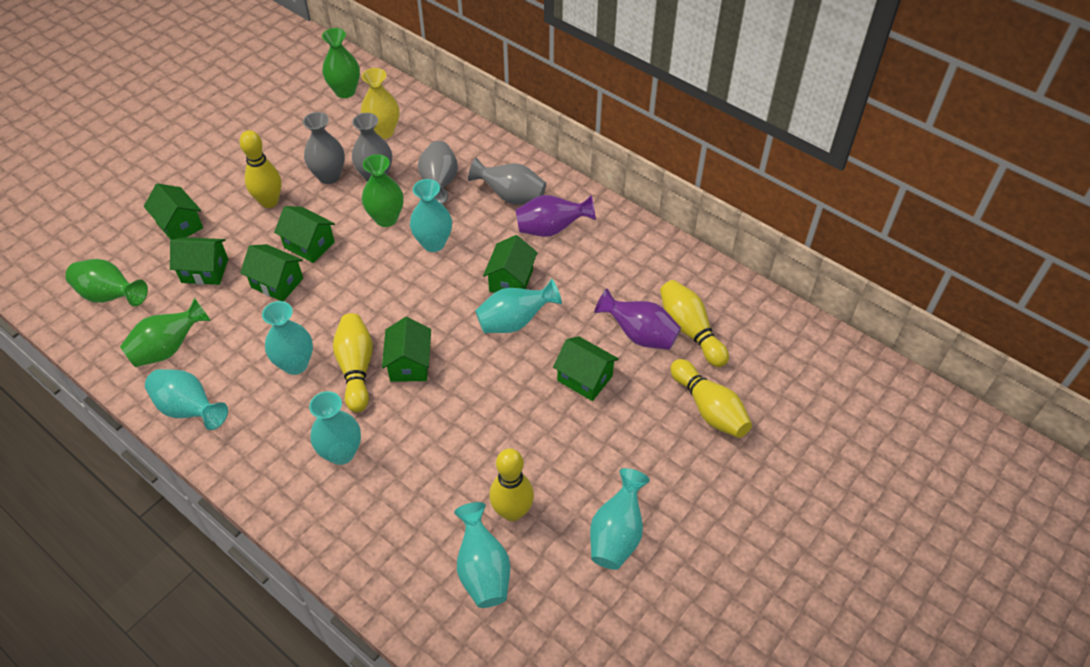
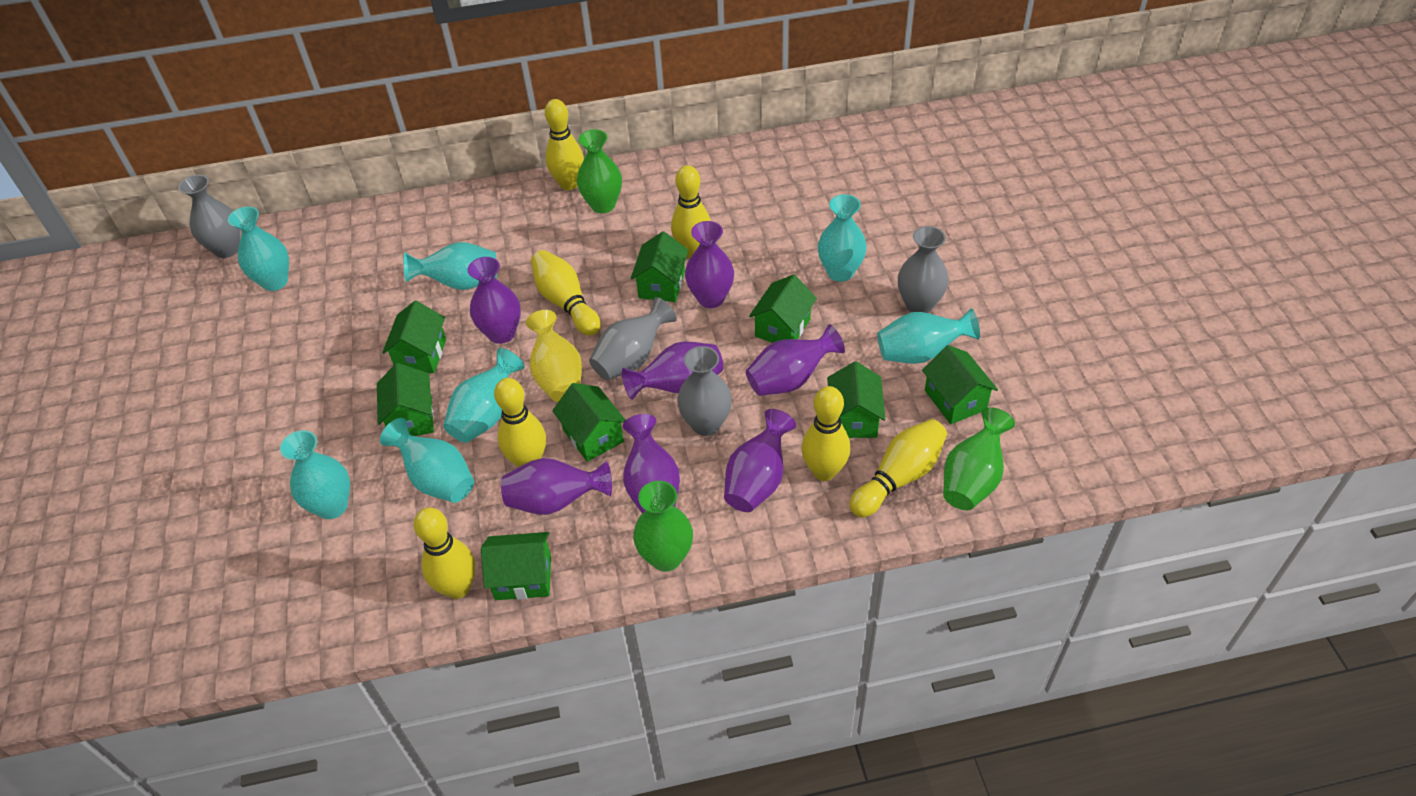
green house: 7 -> 8
green vase: 4 -> 3
purple vase: 2 -> 7
yellow bowling pin: 5 -> 7

